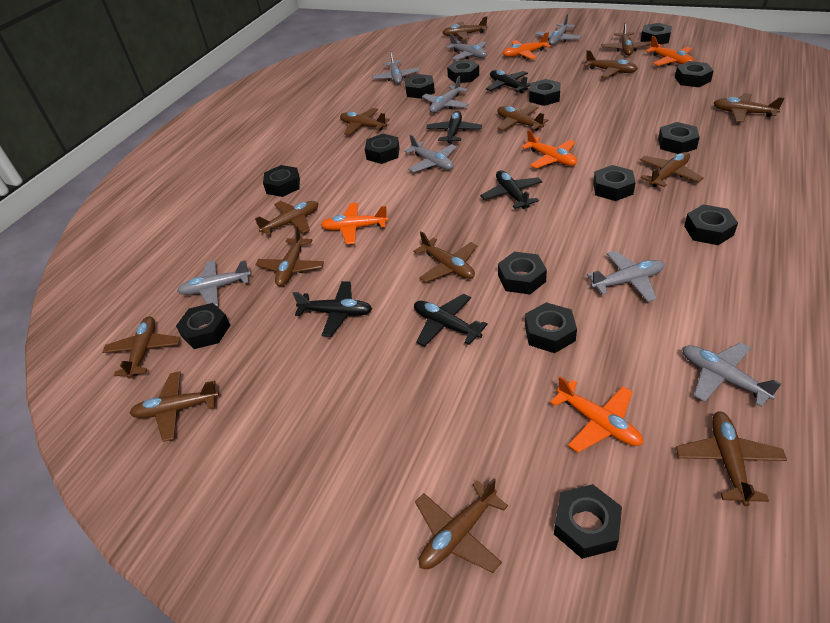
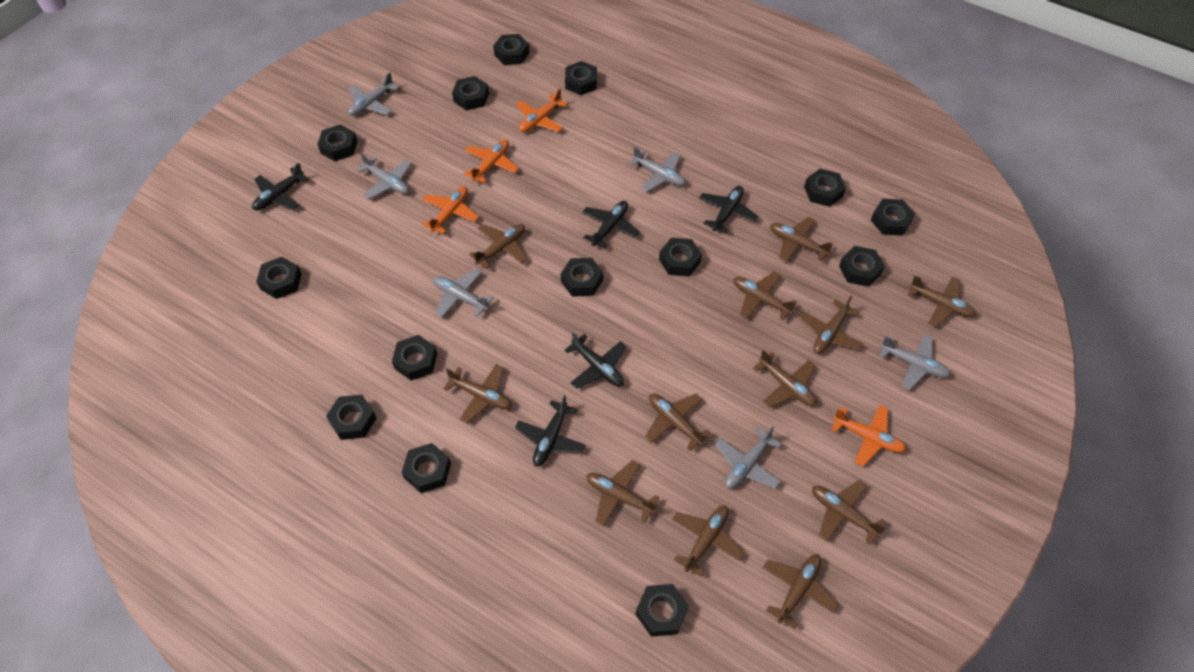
brown plane: 14 -> 12
grey plane: 8 -> 6
orange plane: 5 -> 4

